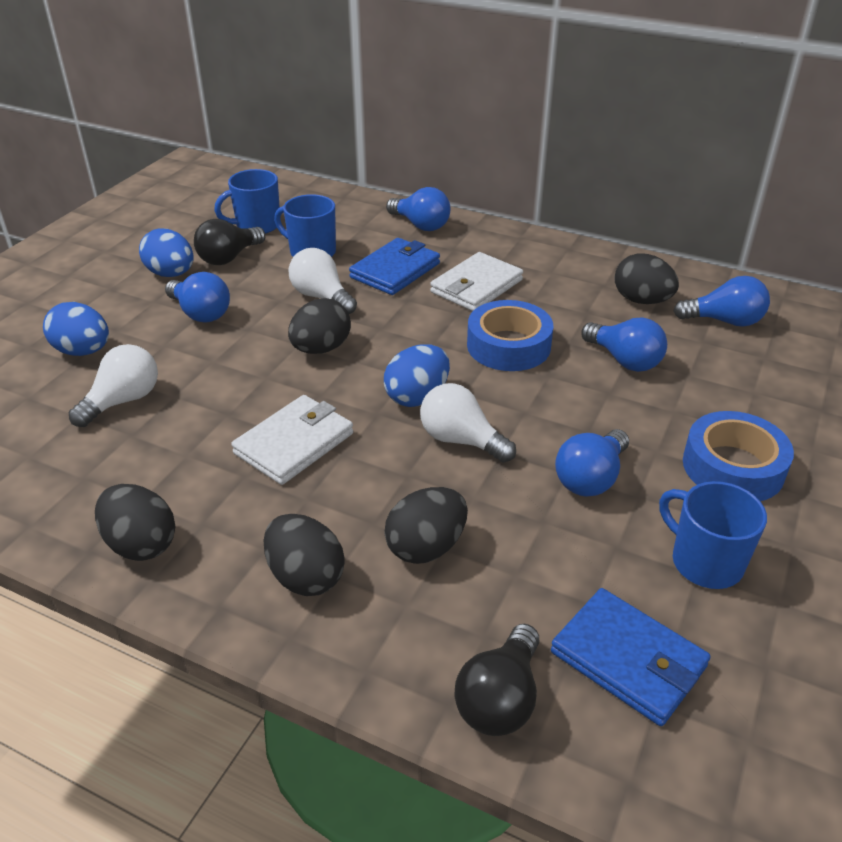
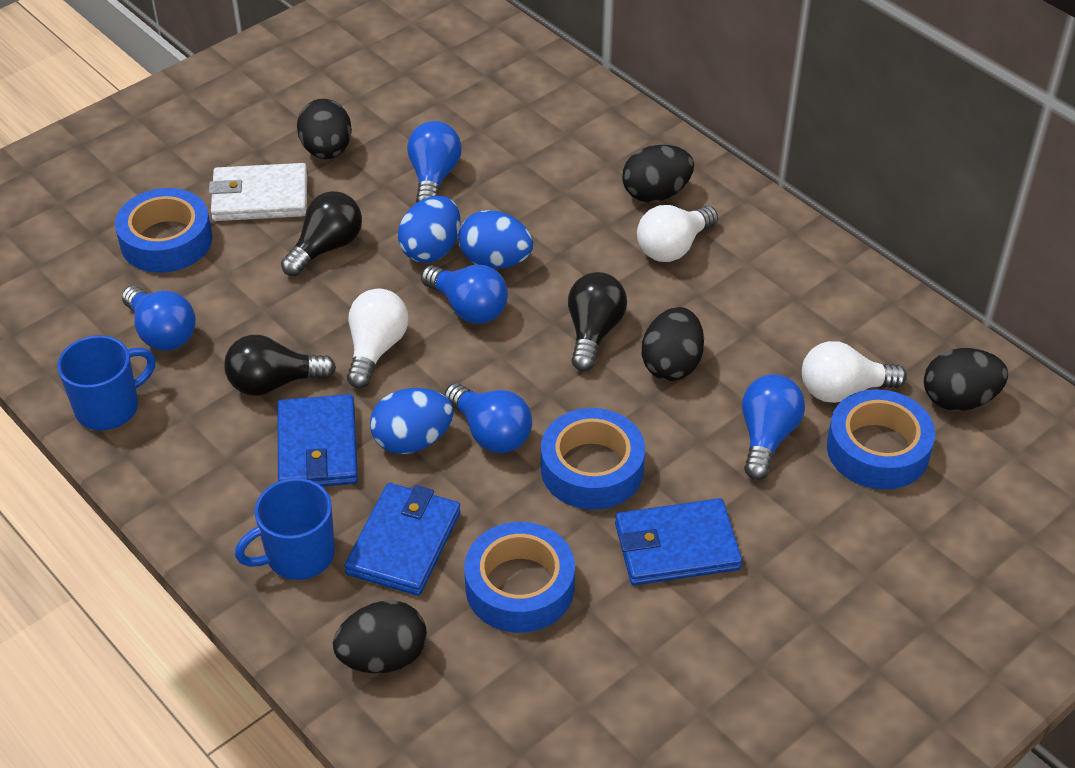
black light bulb: 2 -> 3
blue mug: 3 -> 2
blue tape: 2 -> 4
blue wallet: 2 -> 3
white wallet: 2 -> 1

